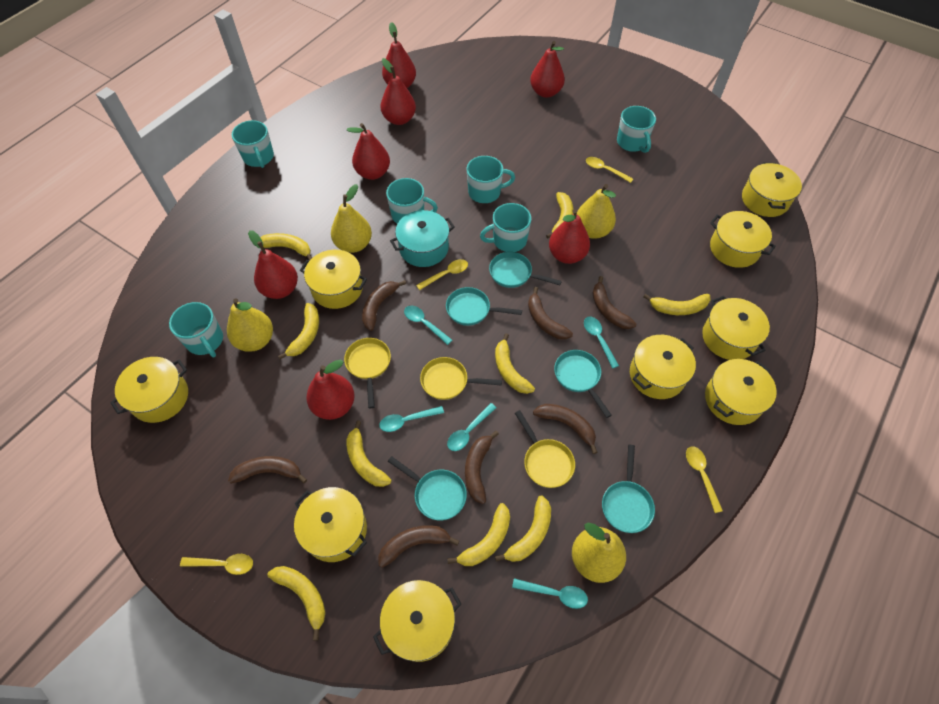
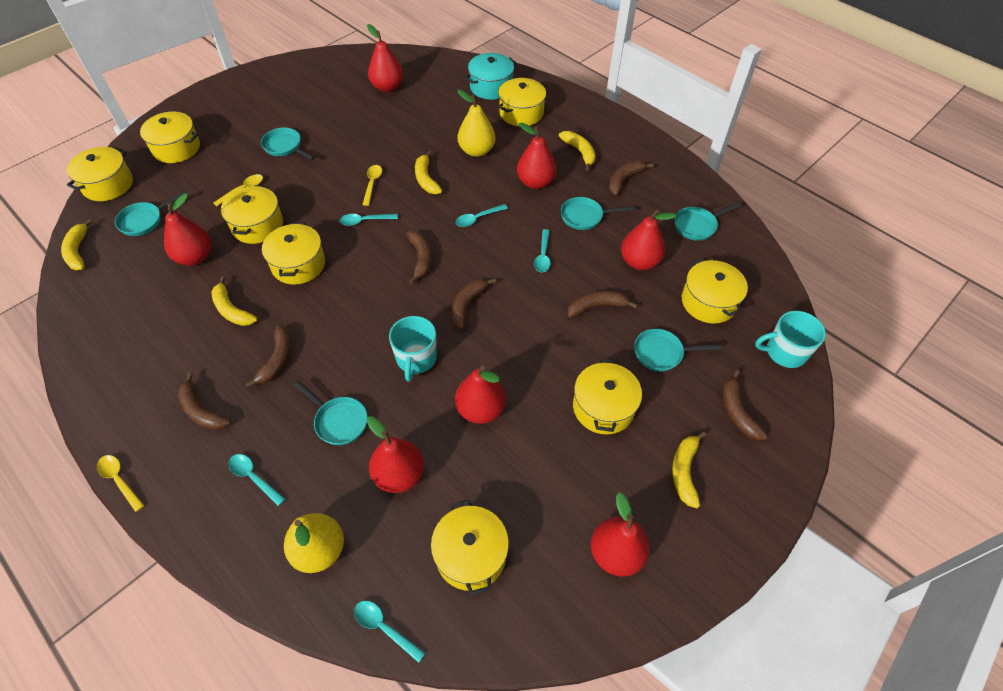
turquoise mug: 6 -> 2
turquoise pan: 5 -> 6
yellow banana: 9 -> 5
yellow pan: 3 -> 0
yellow pear: 4 -> 2
yellow pot: 9 -> 8
yellow spoon: 4 -> 3

